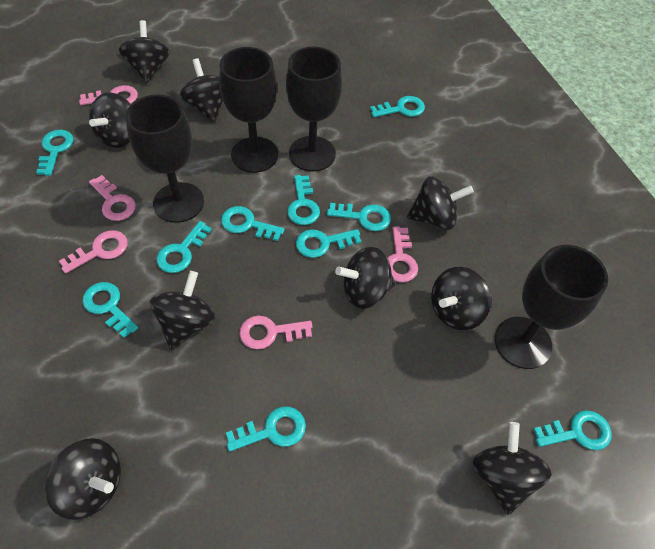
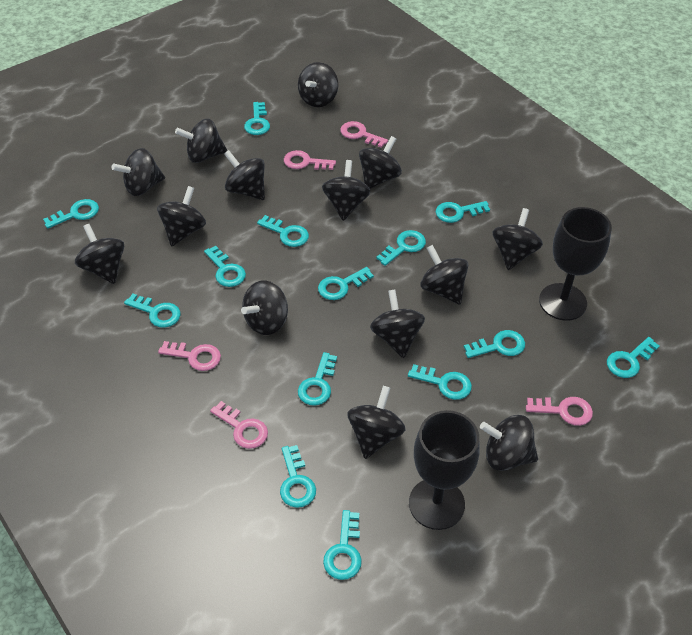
black goblet: 4 -> 2
black spinning top: 9 -> 14
turquoise key: 10 -> 14

